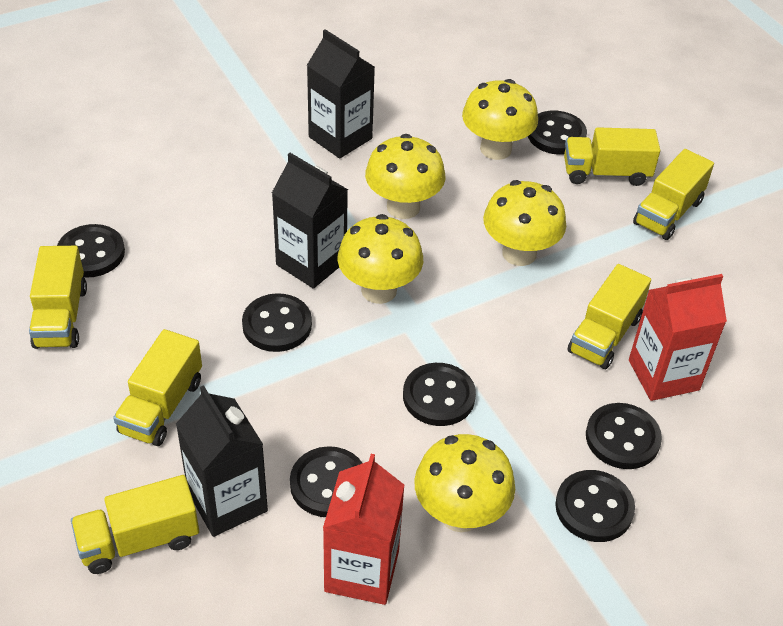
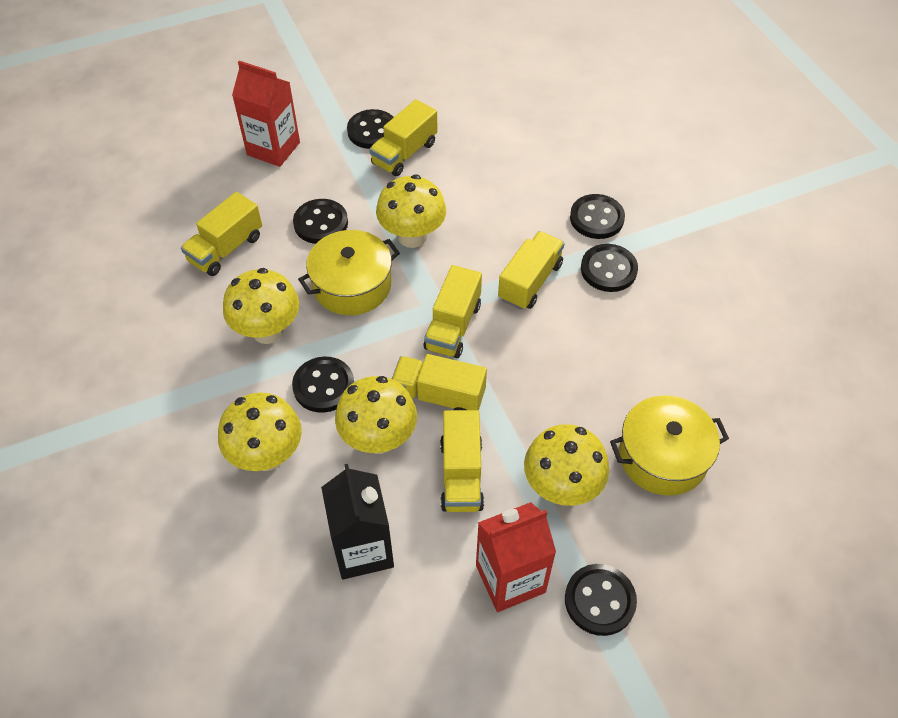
black button: 7 -> 6
black carton: 3 -> 1
yellow pot: 0 -> 2

